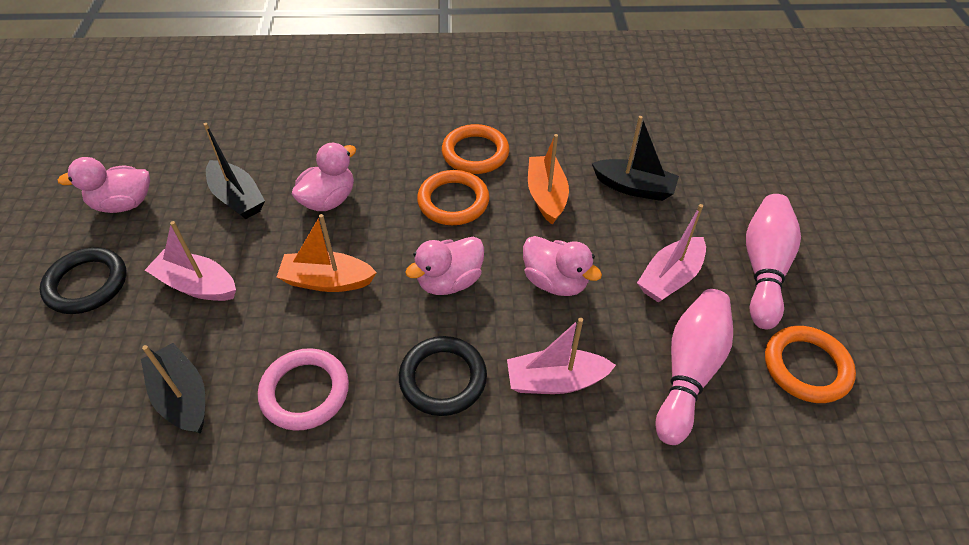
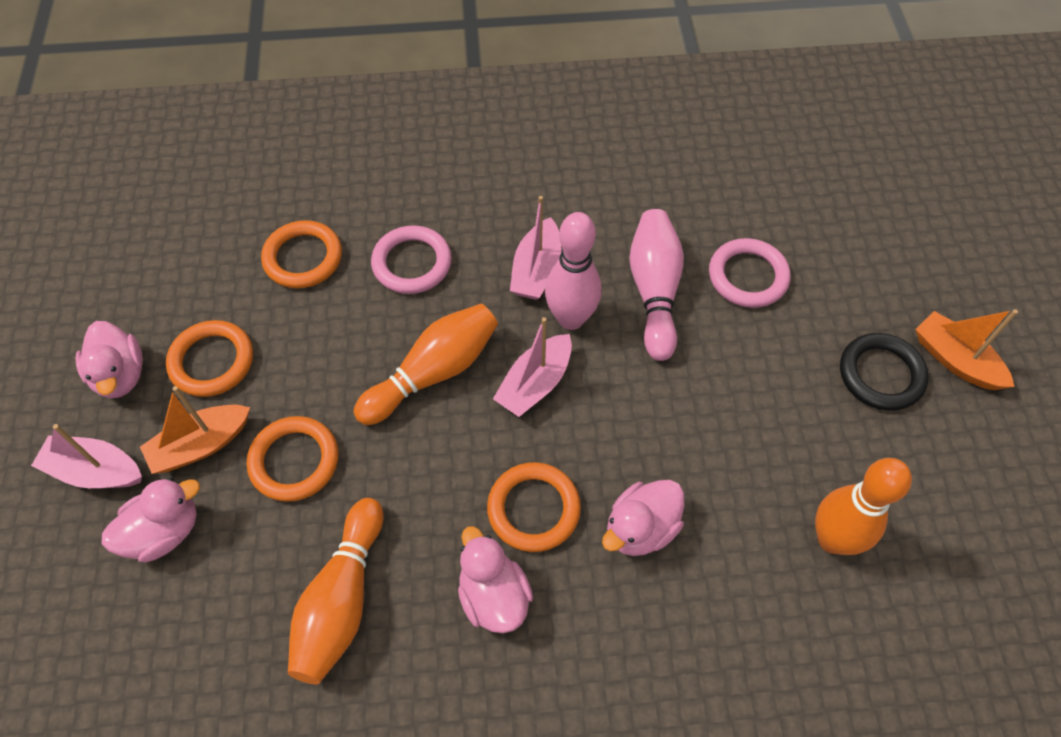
black boat: 3 -> 0
black ring: 2 -> 1
orange bowling pin: 0 -> 3
orange ring: 3 -> 4
pink ring: 1 -> 2

